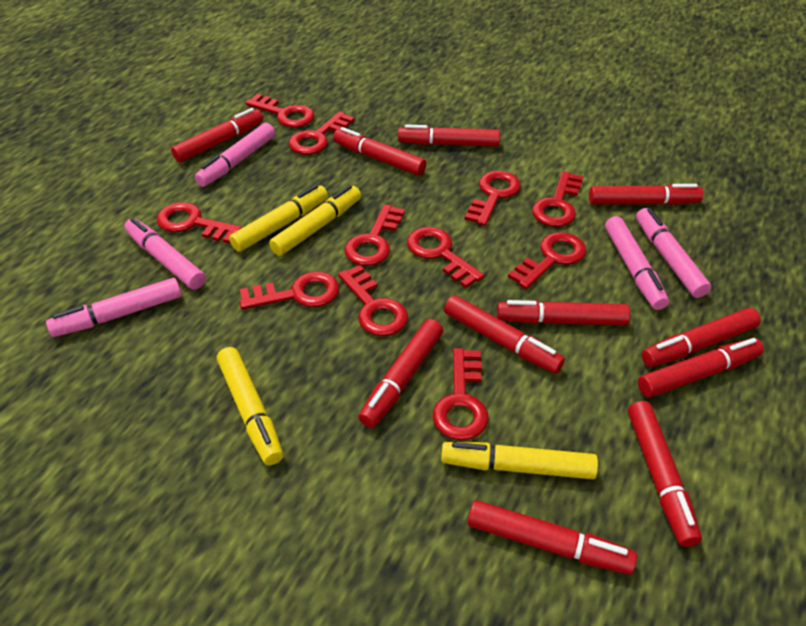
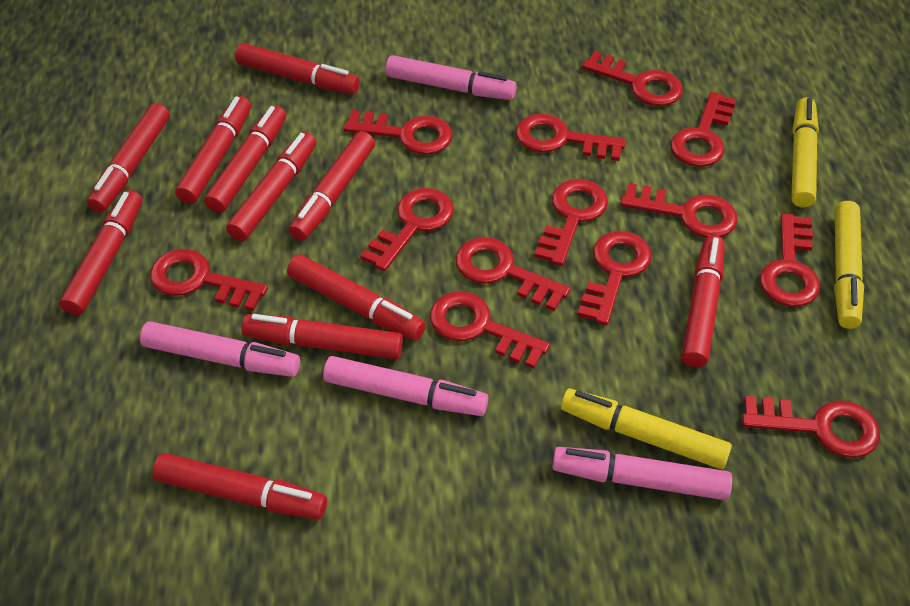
pink marker: 5 -> 4
red key: 11 -> 13
yellow marker: 4 -> 3

